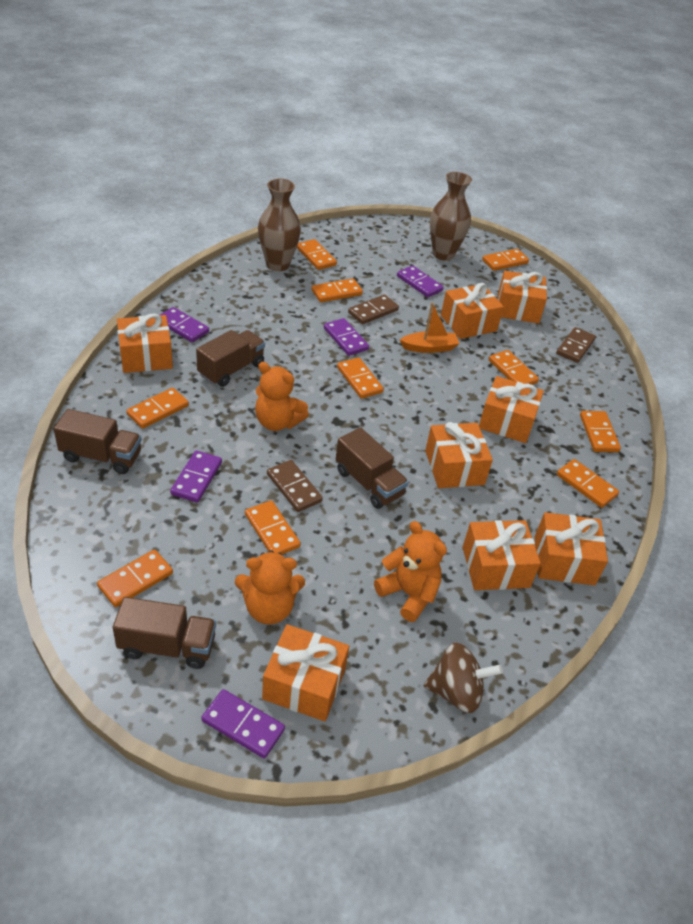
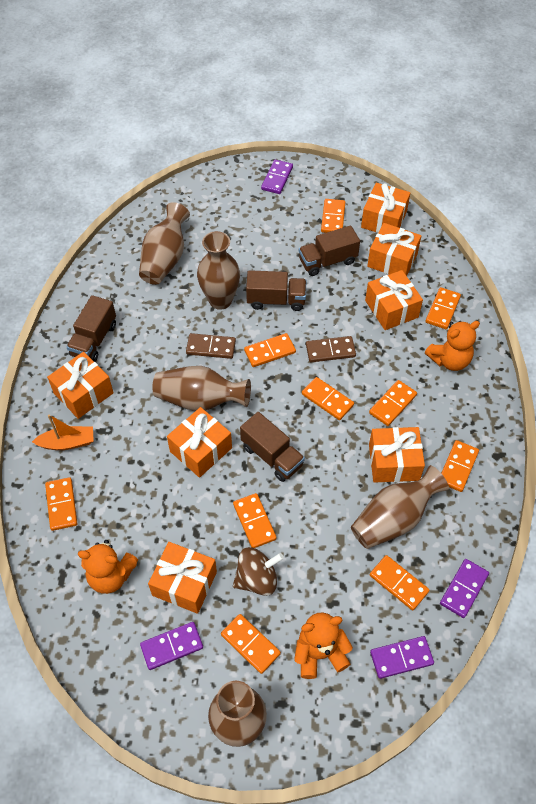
brown domino: 3 -> 2
brown vase: 2 -> 5
orange gift: 8 -> 7
purple domino: 5 -> 4

